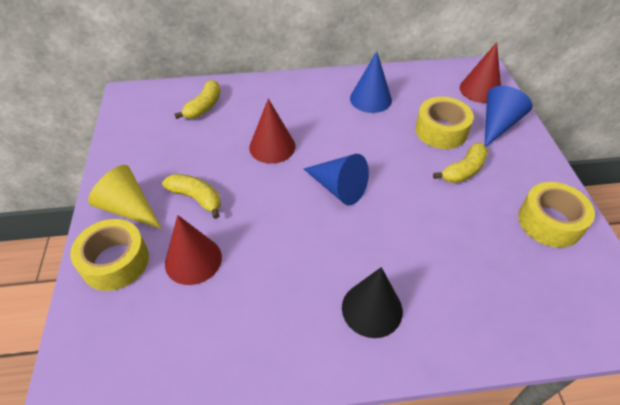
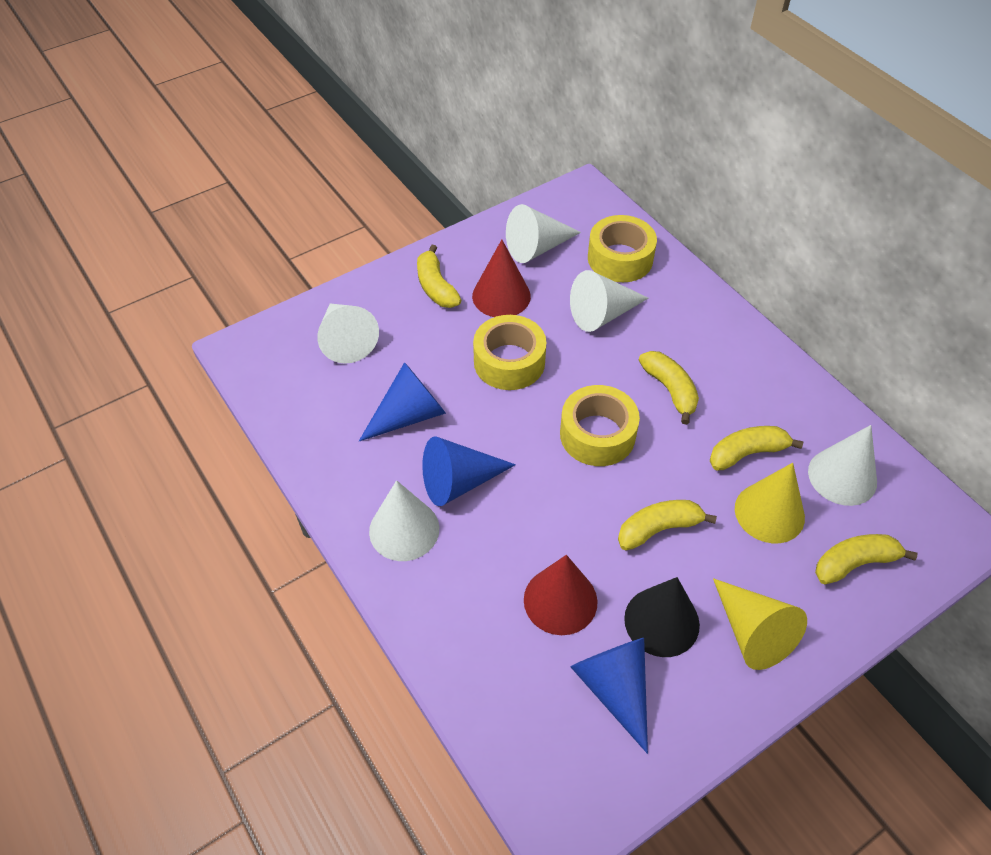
red cone: 3 -> 2
white cone: 0 -> 5
yellow banana: 3 -> 5
yellow cone: 1 -> 2

